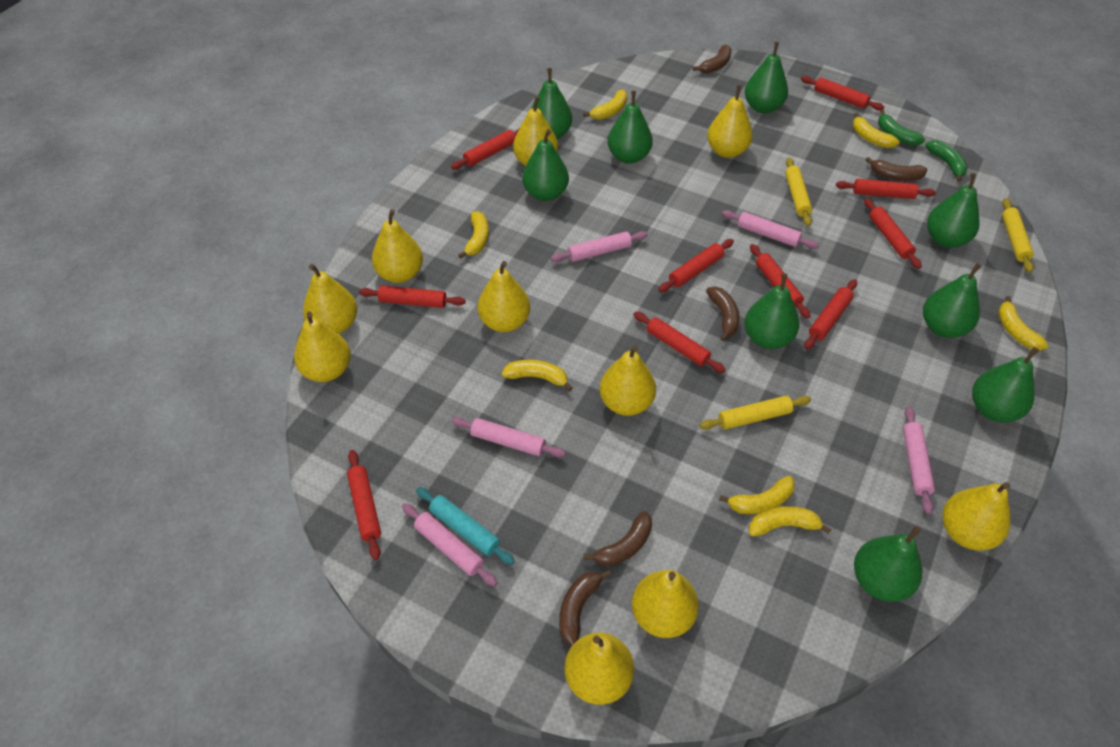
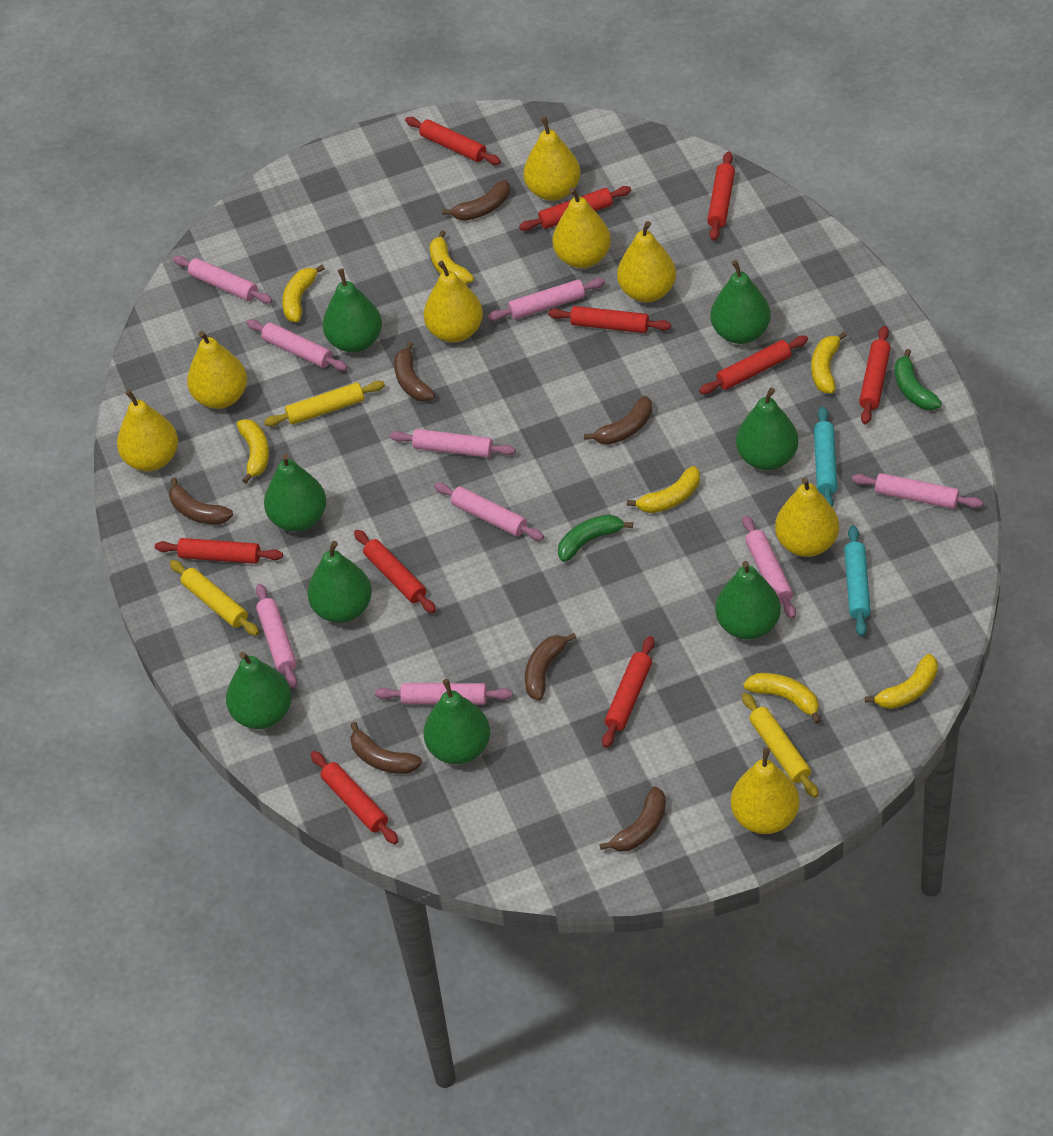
brown banana: 5 -> 7
green pear: 9 -> 8
pink rolling pin: 5 -> 9
turquoise rolling pin: 1 -> 2
yellow pear: 10 -> 8

